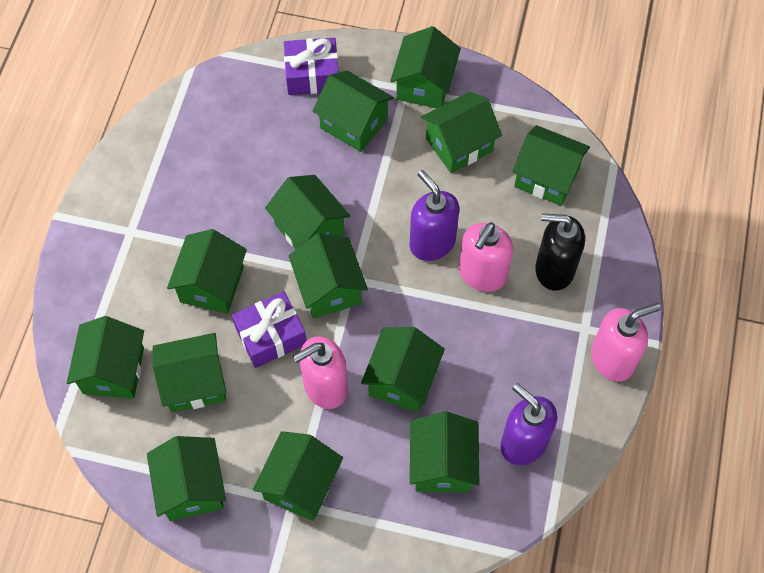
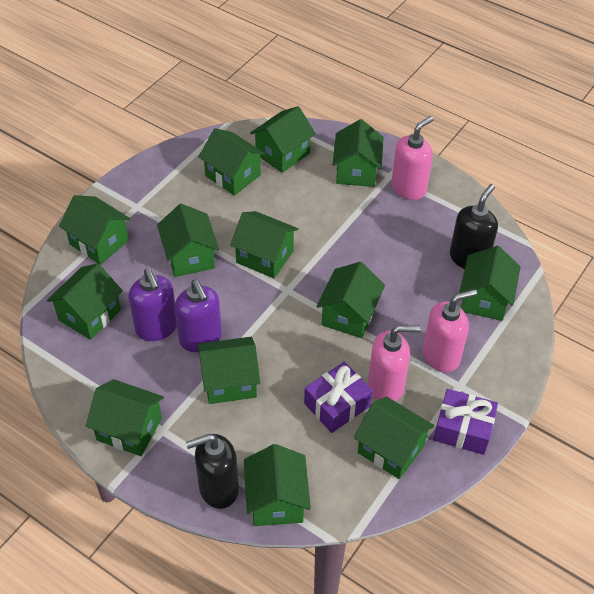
black soap dispenser: 1 -> 2

